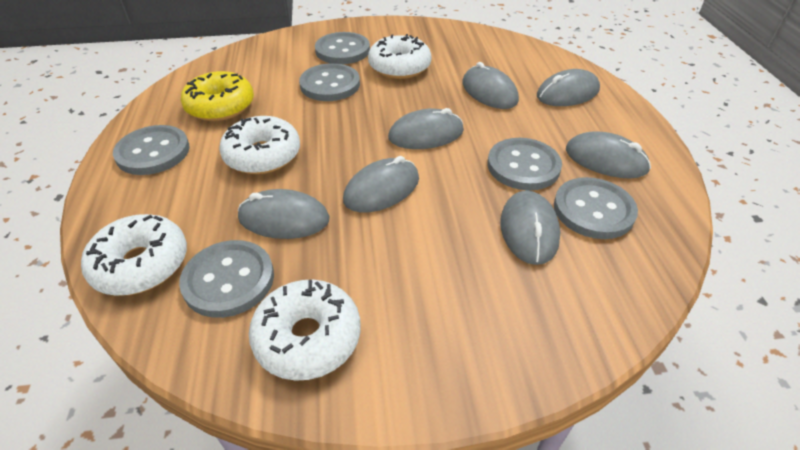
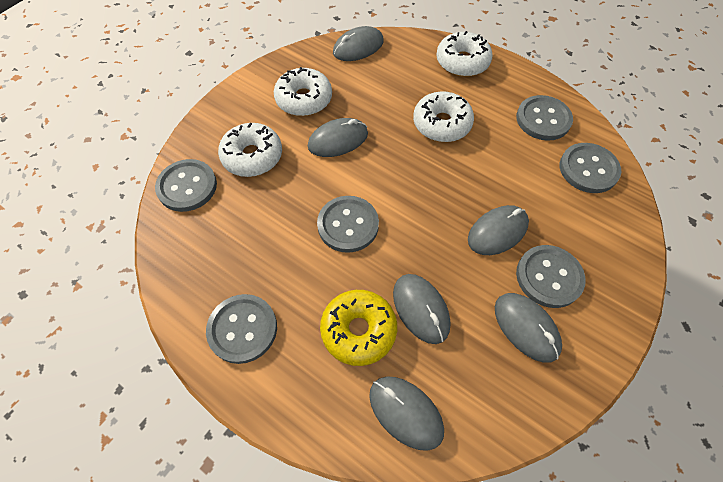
grey mouse: 7 -> 6

